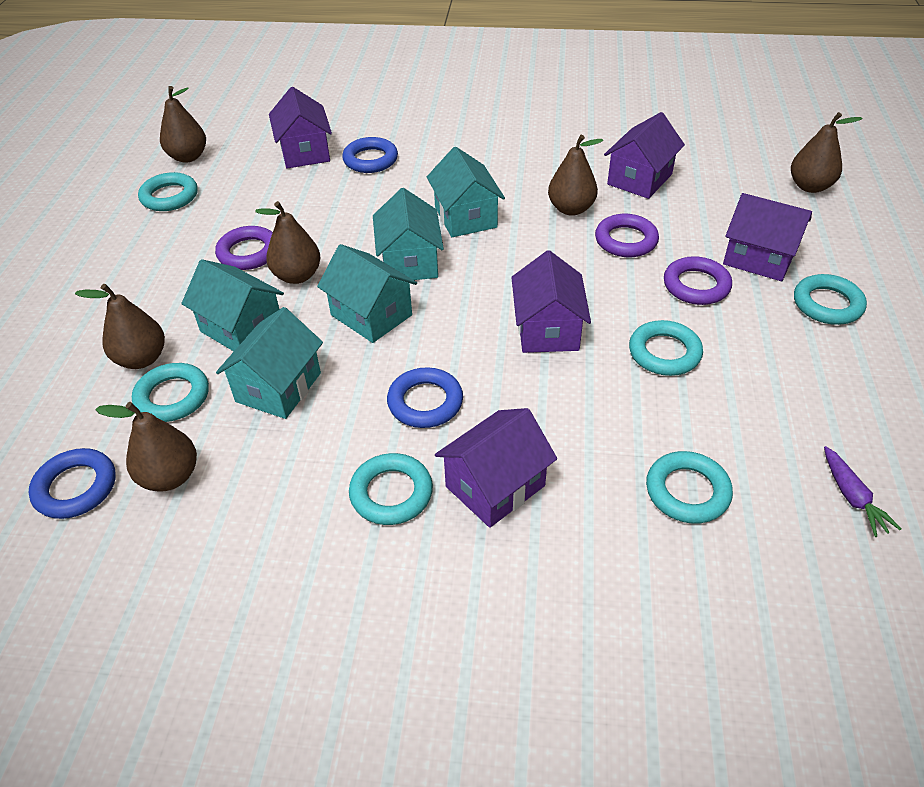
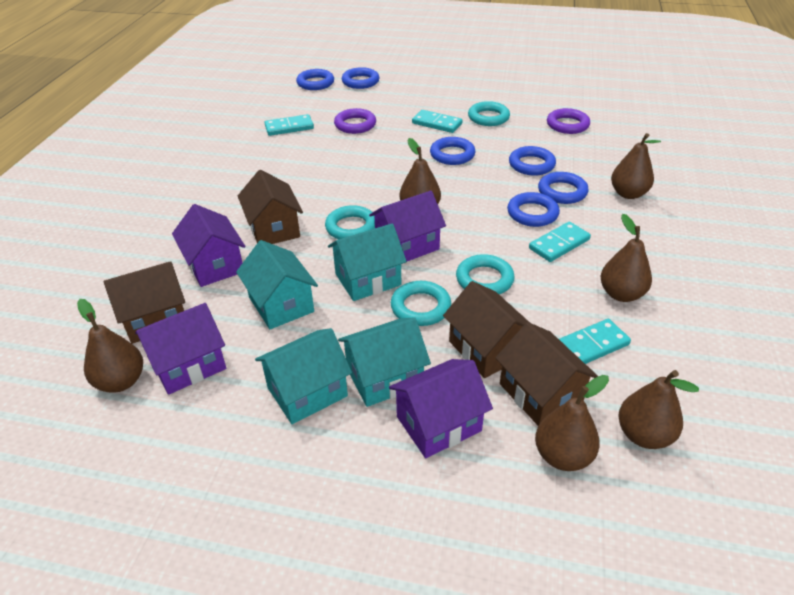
blue ring: 3 -> 6
brown house: 0 -> 4
purple carrot: 1 -> 0
purple house: 5 -> 4
purple ring: 3 -> 2
turquoise domino: 0 -> 4
turquoise house: 5 -> 4
turquoise ring: 6 -> 4

